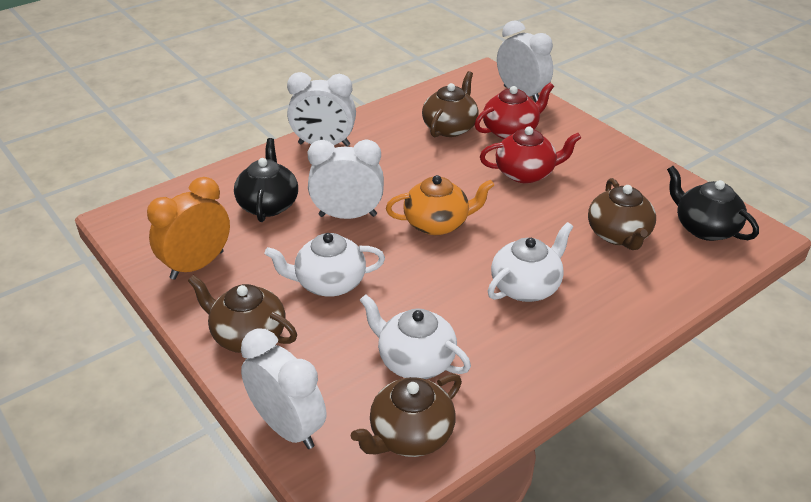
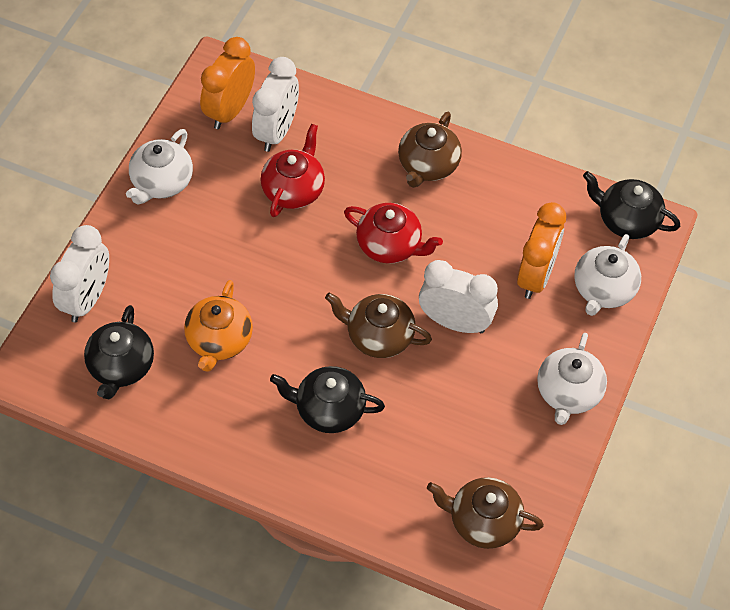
black teapot: 2 -> 3
brown teapot: 4 -> 3
orange clock: 1 -> 2
white clock: 4 -> 3

